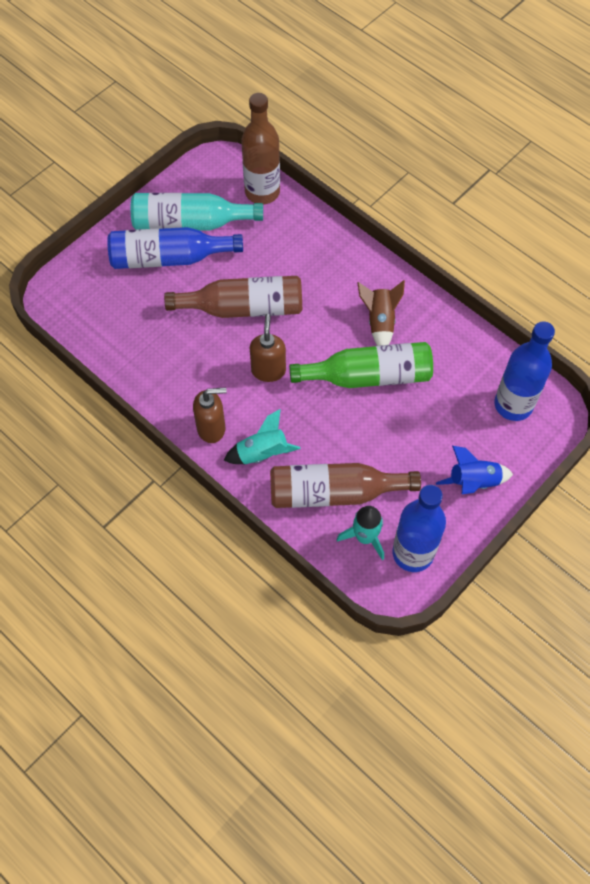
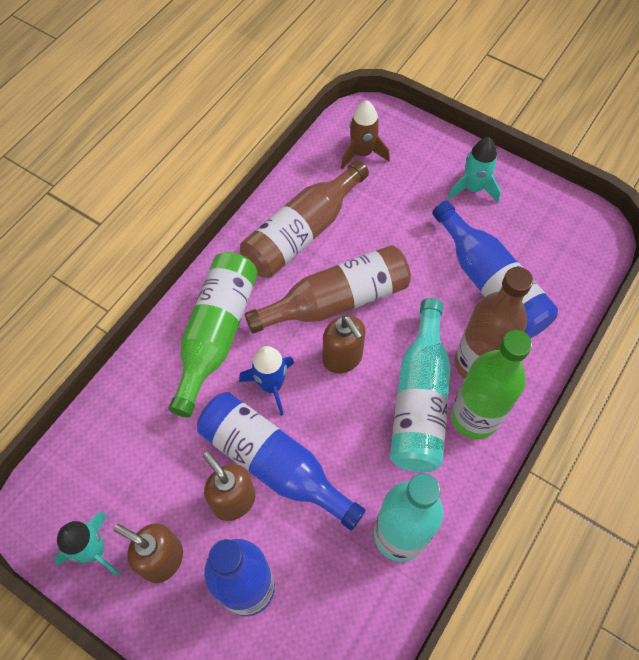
brown soap dispenser: 2 -> 3
green bottle: 1 -> 2
turquoise bottle: 1 -> 2

